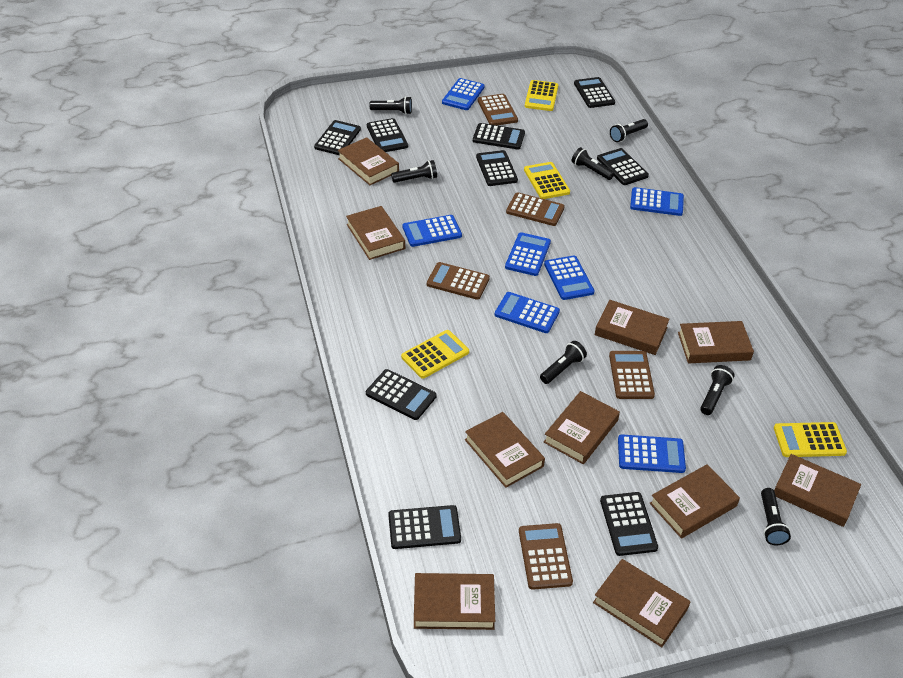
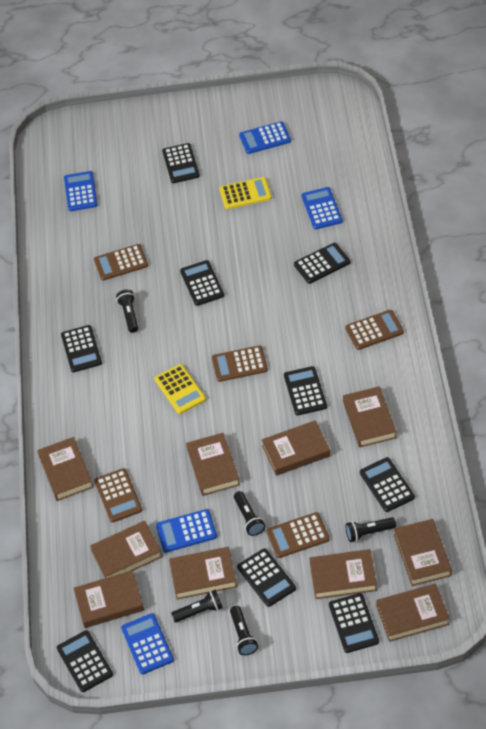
black flashlight: 7 -> 5
blue calculator: 7 -> 5
yellow calculator: 4 -> 2

